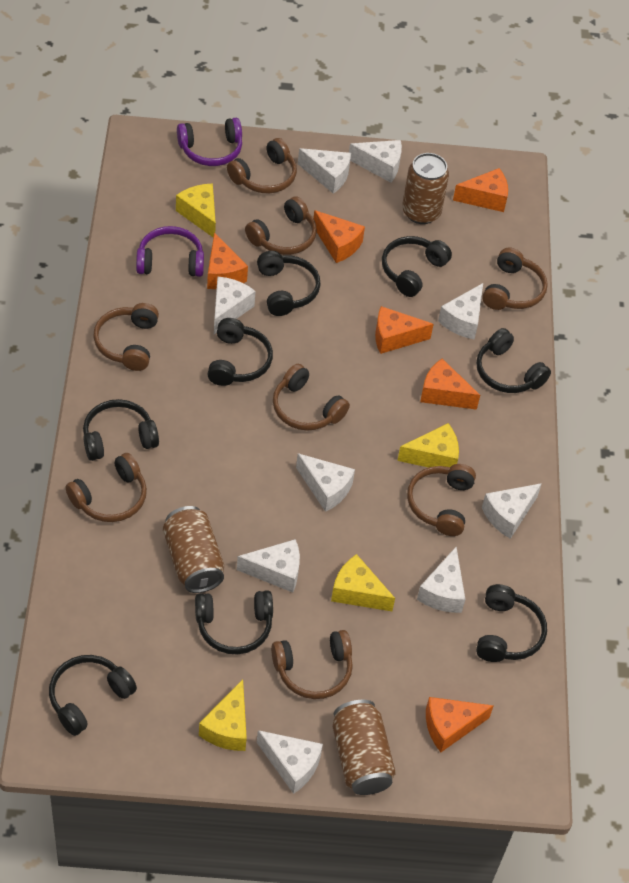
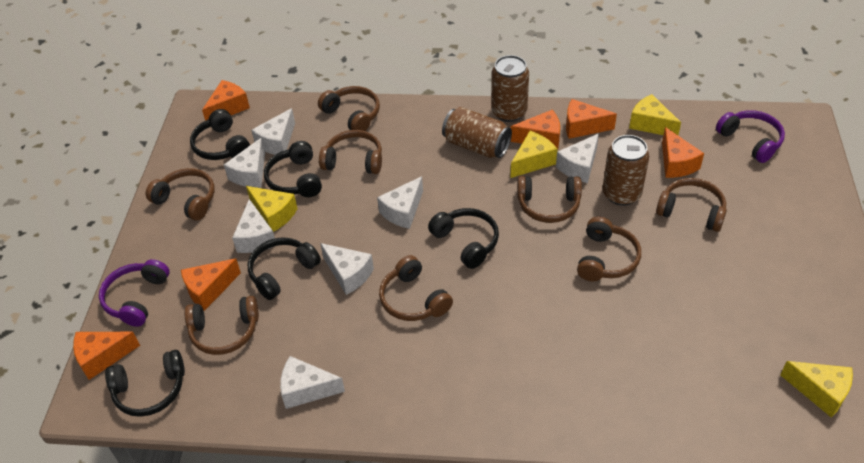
black headphones: 8 -> 5
white cheese: 9 -> 7

